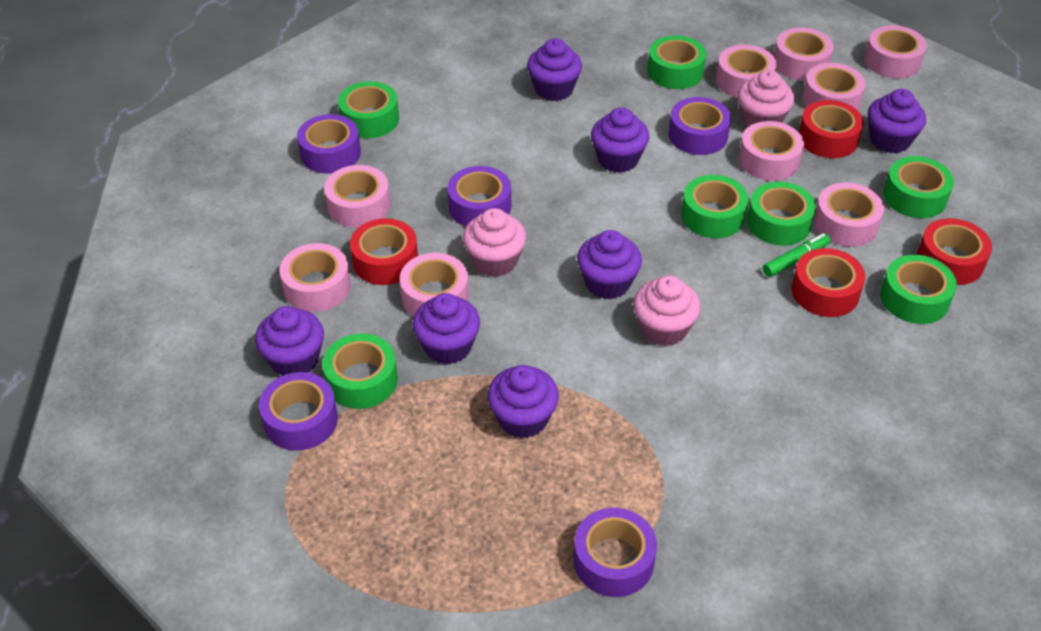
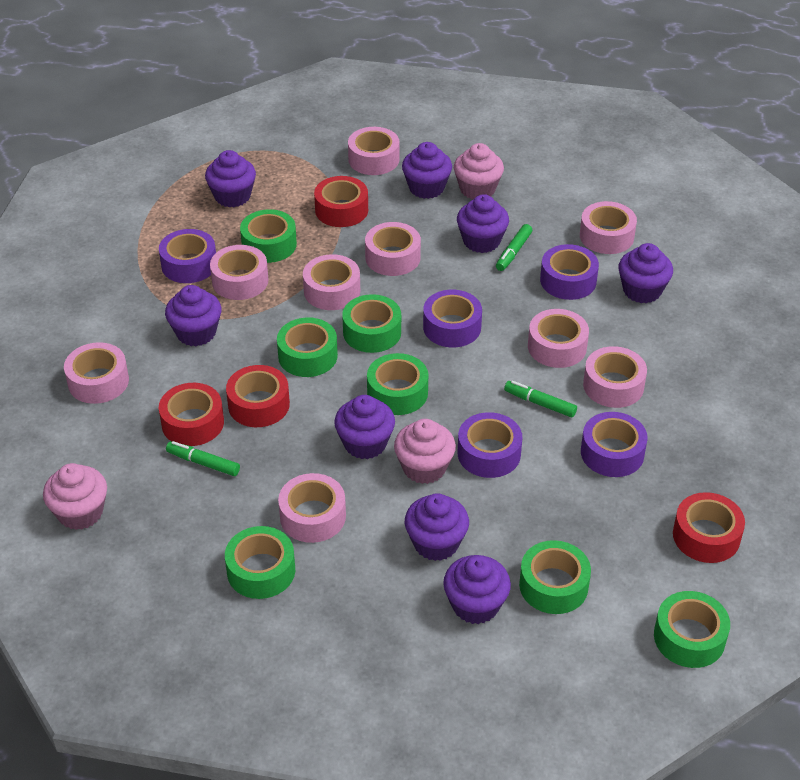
green marker: 1 -> 3
purple cupcake: 7 -> 8

